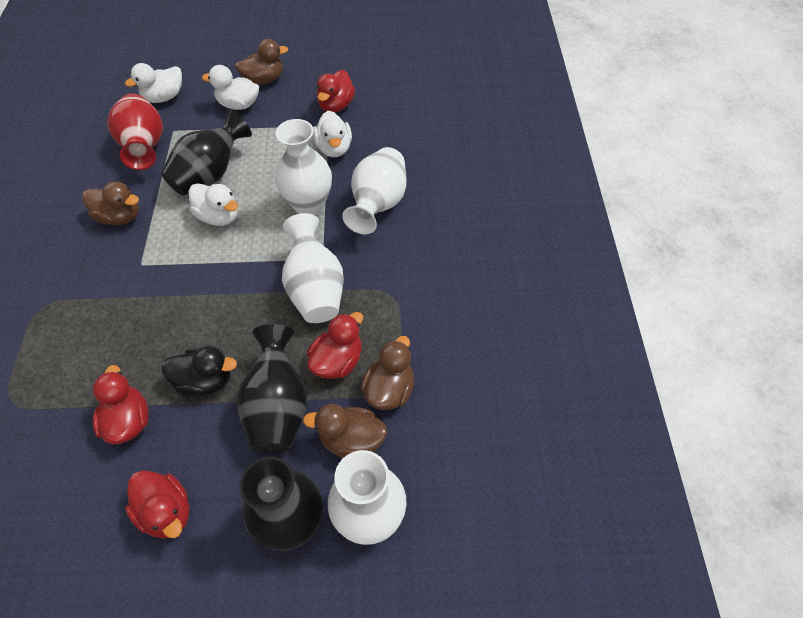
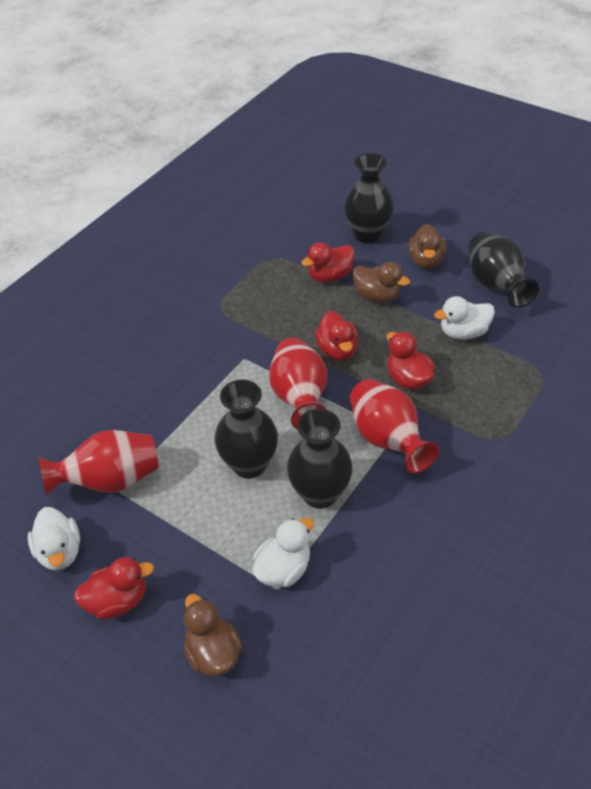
black duck: 1 -> 0
black vase: 3 -> 4
brown duck: 4 -> 3
red vase: 1 -> 3
white duck: 4 -> 3
white vase: 4 -> 0

